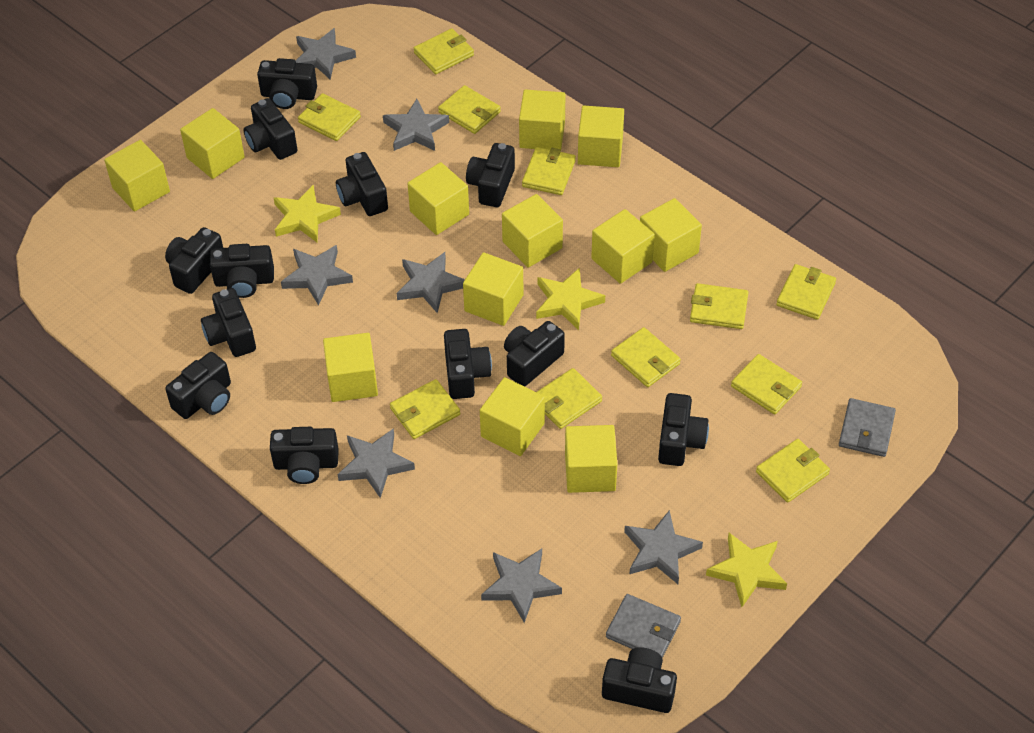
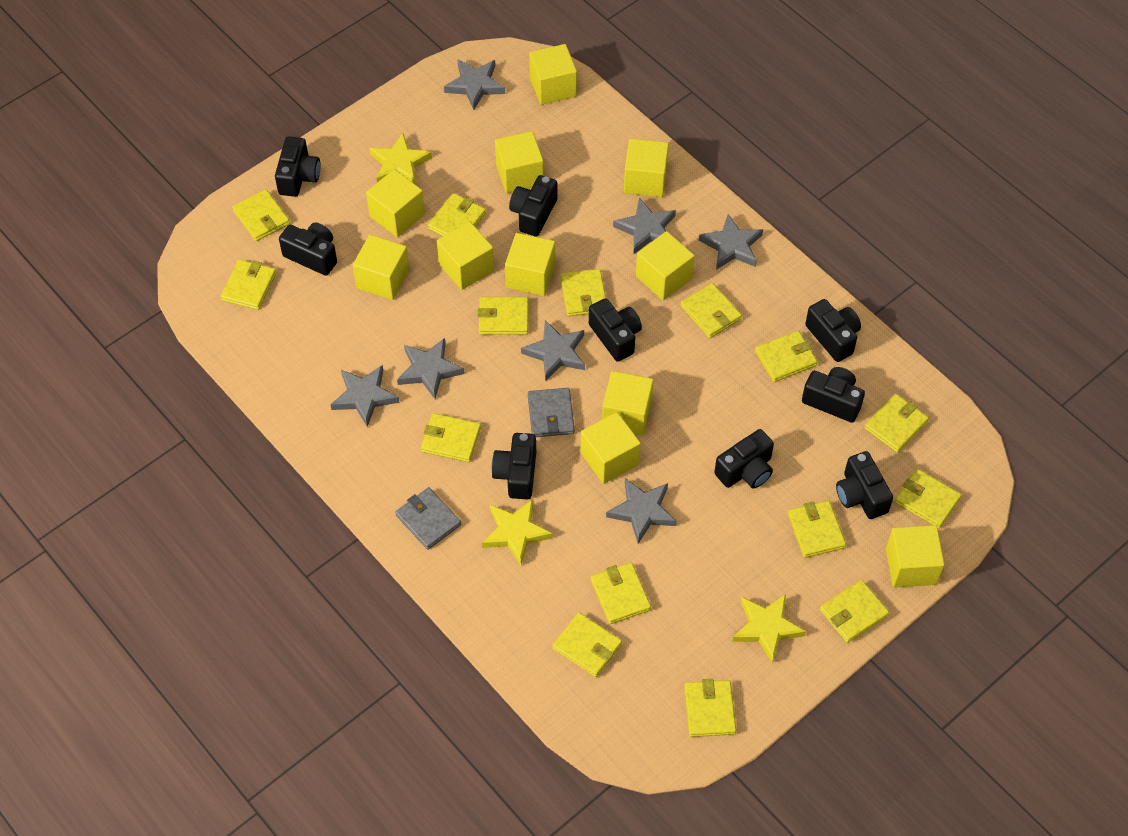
black camera: 13 -> 9
yellow cube: 12 -> 11
yellow wallet: 11 -> 15

